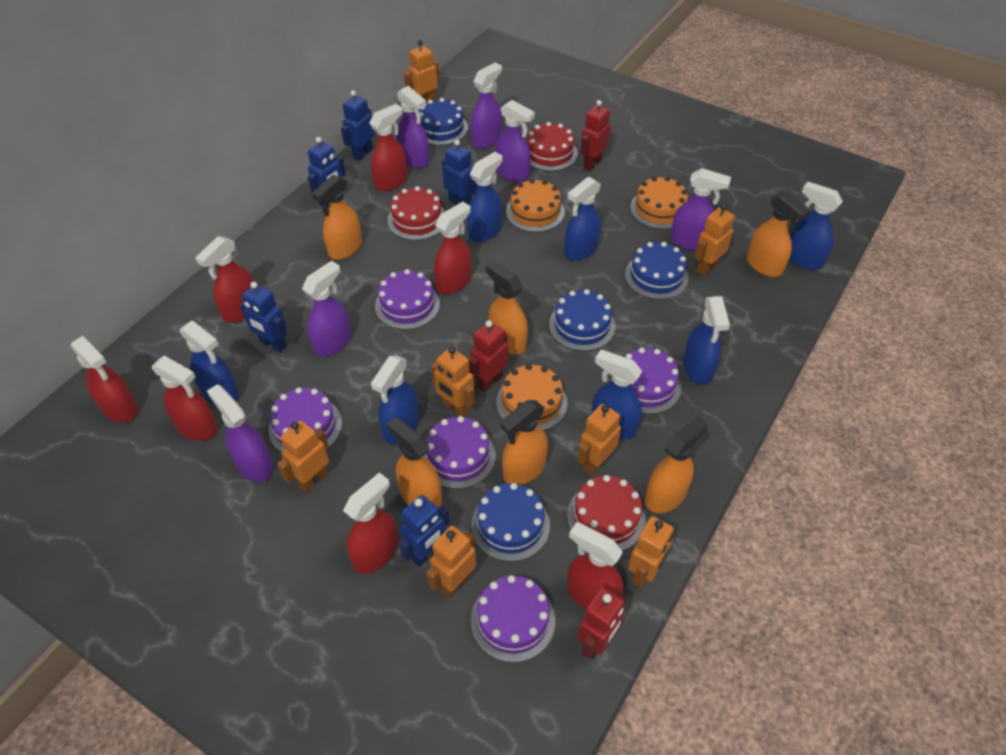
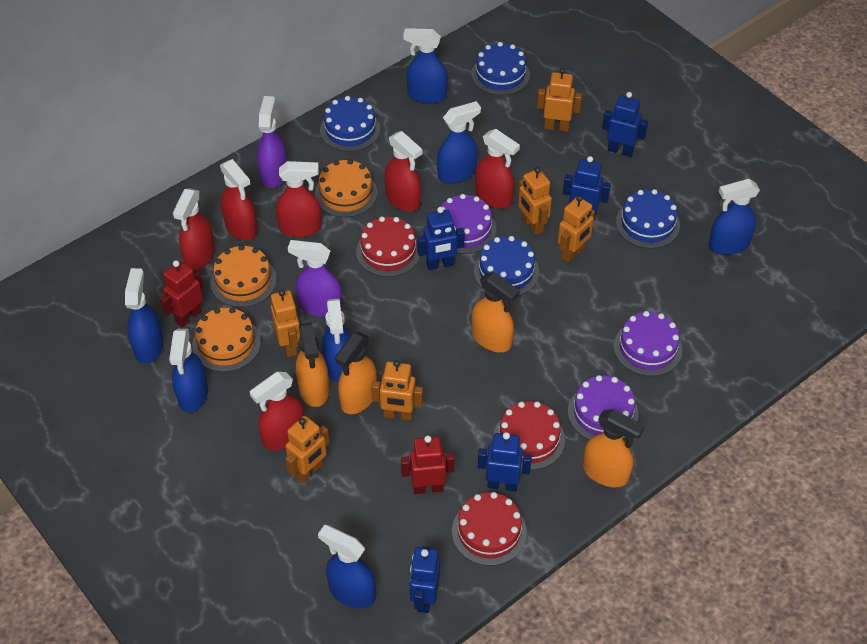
orange robot: 7 -> 6
orange spray bottle: 6 -> 4
purple cake: 5 -> 3
purple spray bottle: 6 -> 2
red robot: 3 -> 2
red spray bottle: 7 -> 6

